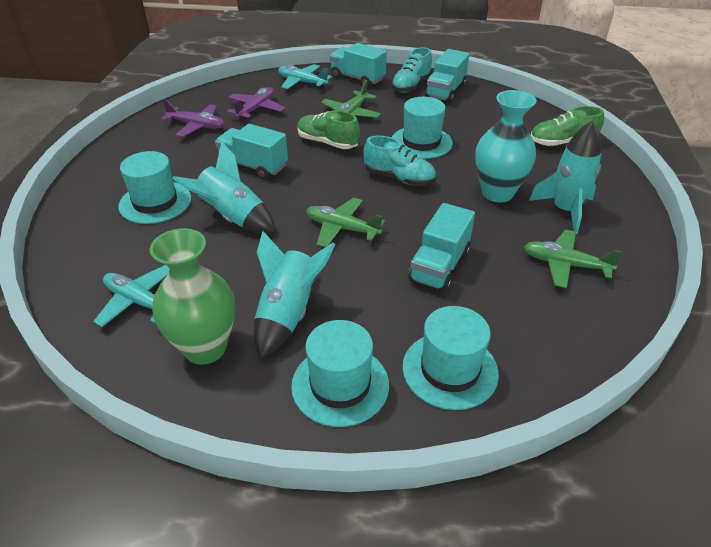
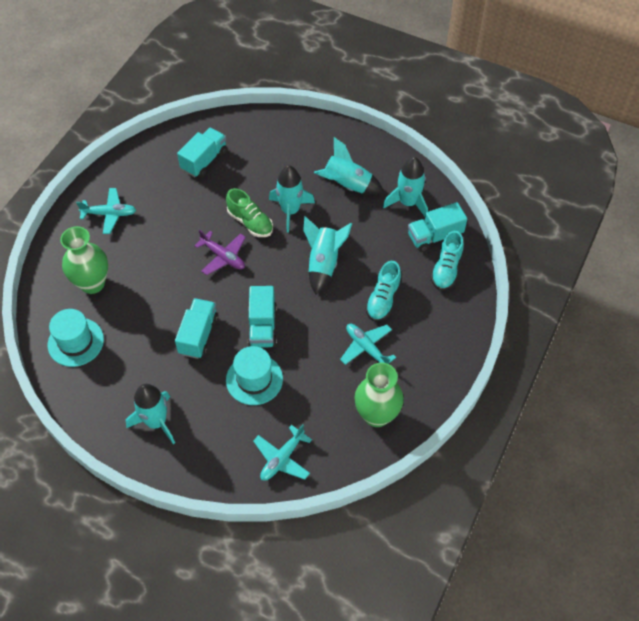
green plane: 3 -> 0
green shoe: 2 -> 1
green vase: 1 -> 2
purple plane: 2 -> 1
turquoise hat: 4 -> 2
turquoise plane: 2 -> 3
turquoise rocket: 3 -> 5
turquoise vase: 1 -> 0

